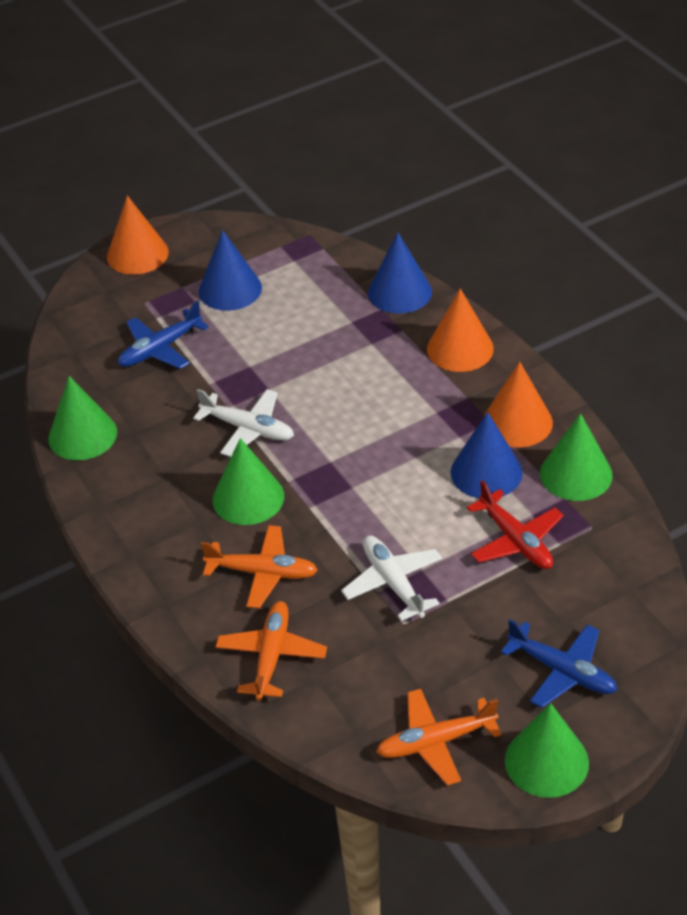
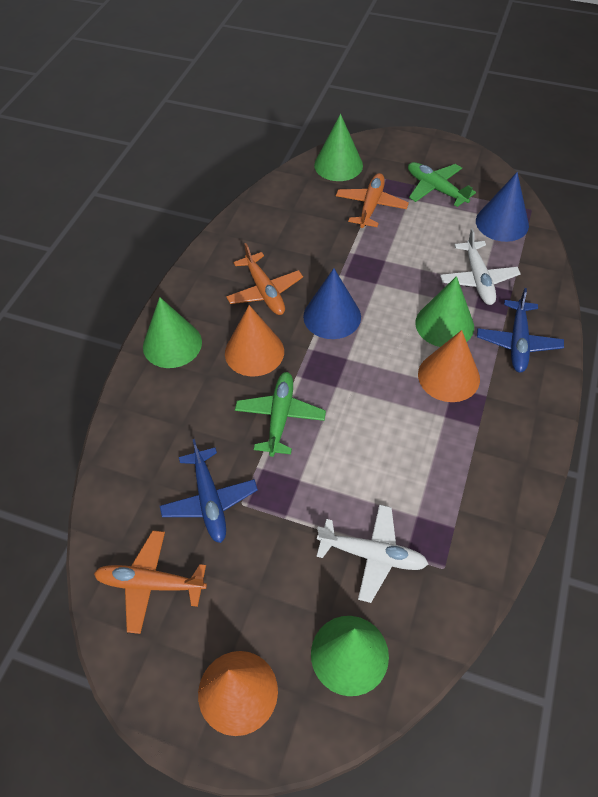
blue cone: 3 -> 2
green plane: 0 -> 2
red plane: 1 -> 0

